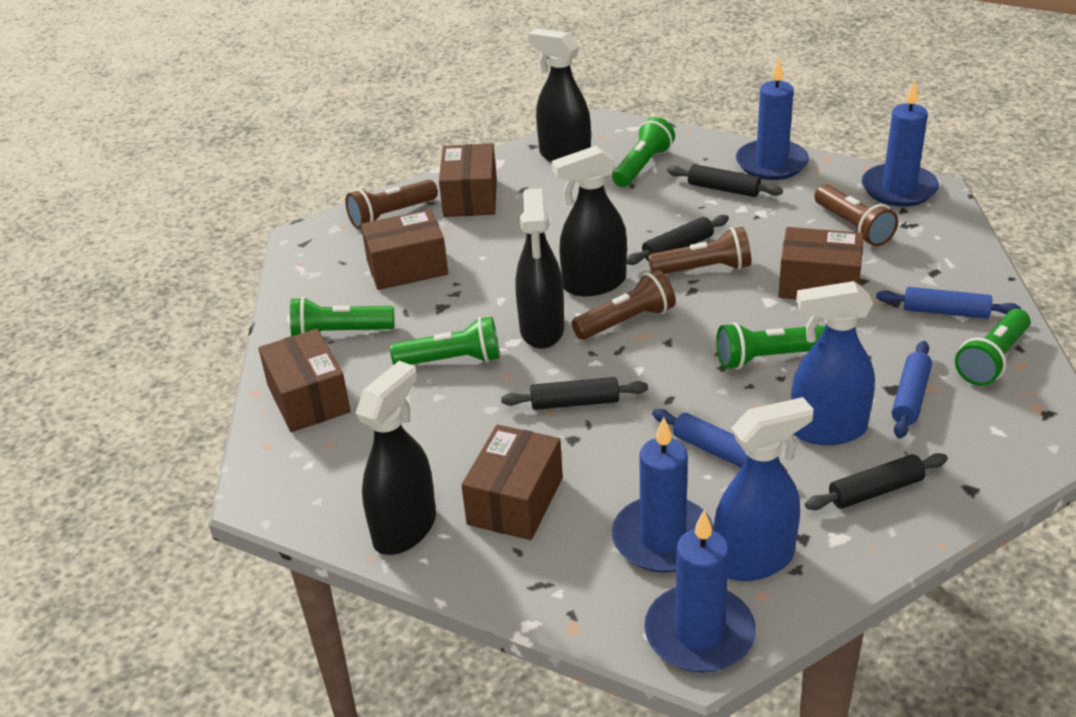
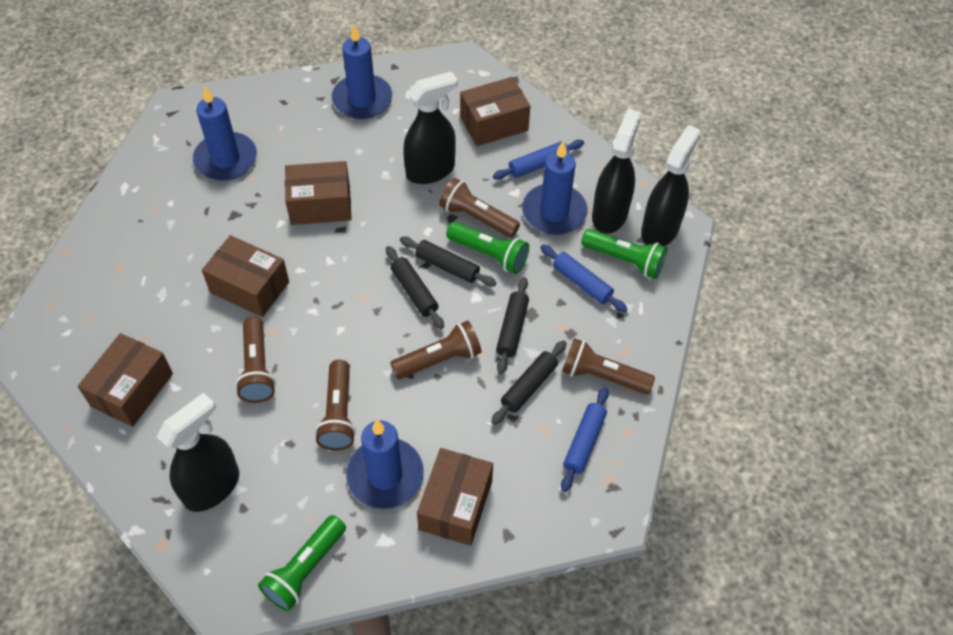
blue spray bottle: 2 -> 0
brown flashlight: 4 -> 5
green flashlight: 5 -> 3

